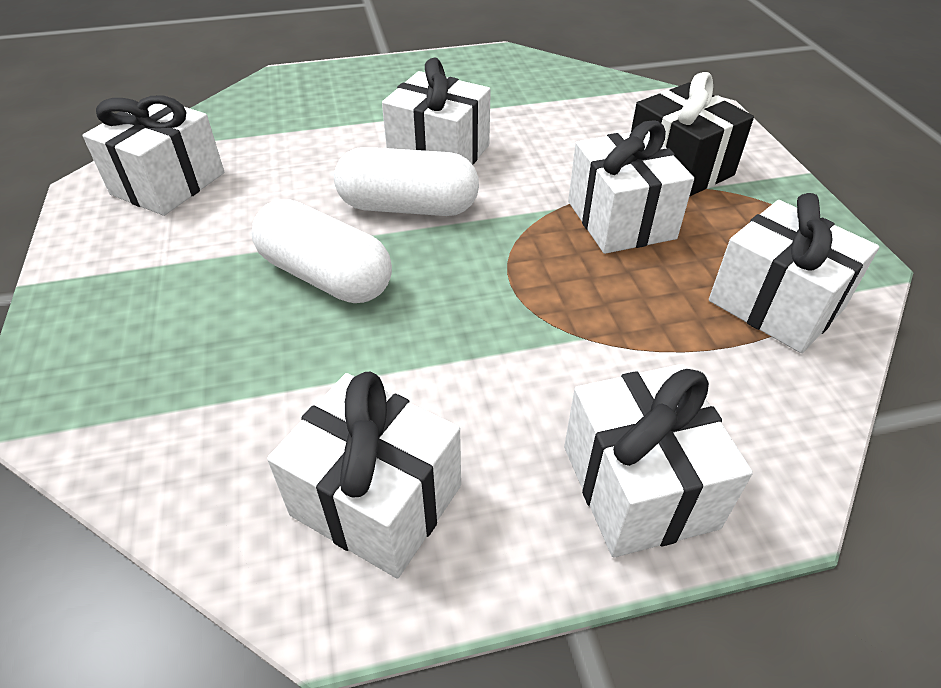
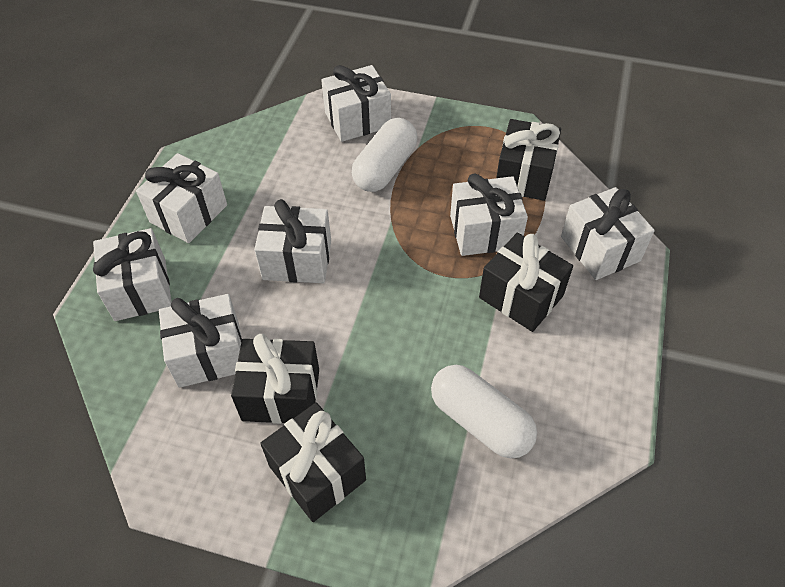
black gift: 1 -> 4
white gift: 6 -> 7

